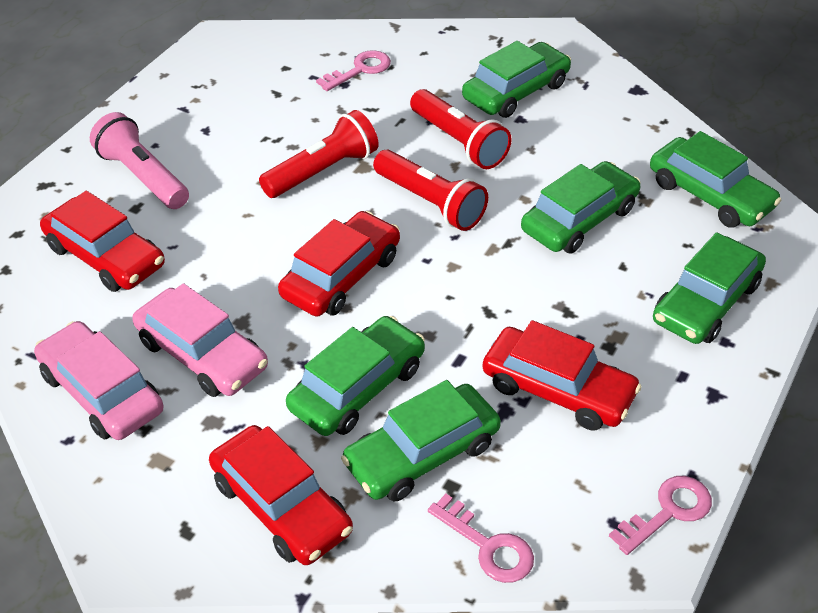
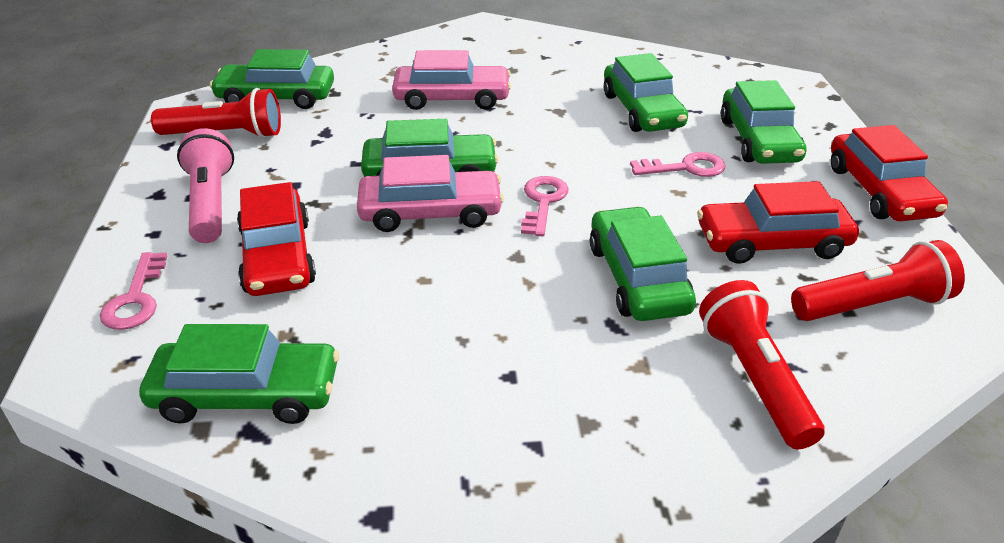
red car: 4 -> 3

